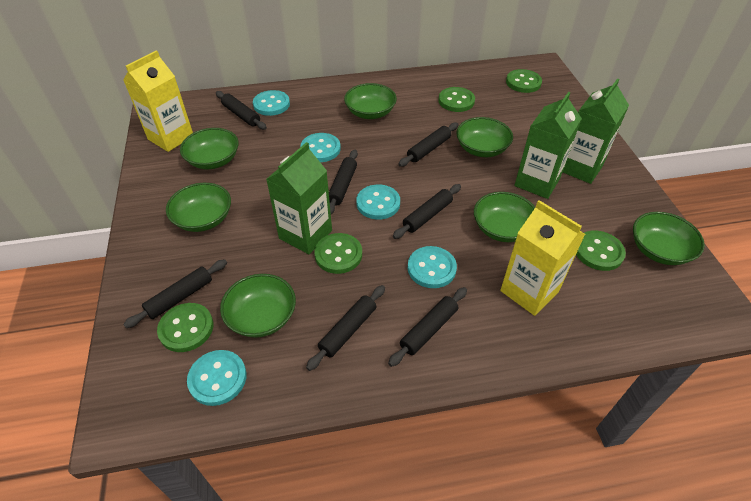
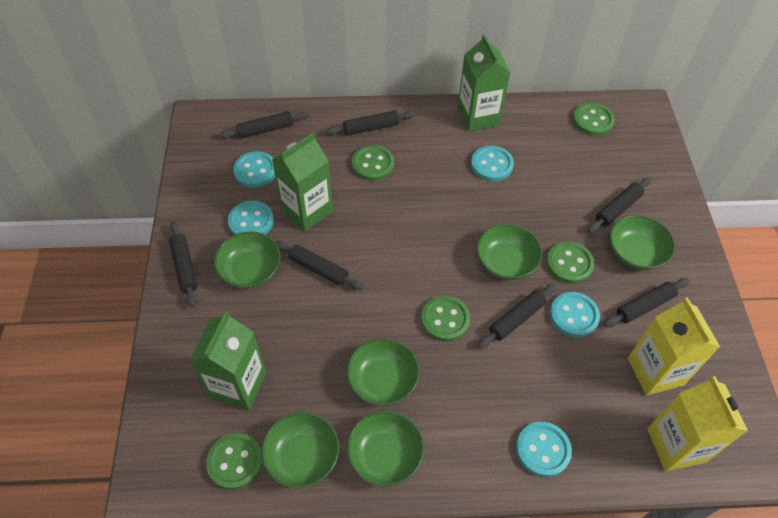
green bowl: 7 -> 6

